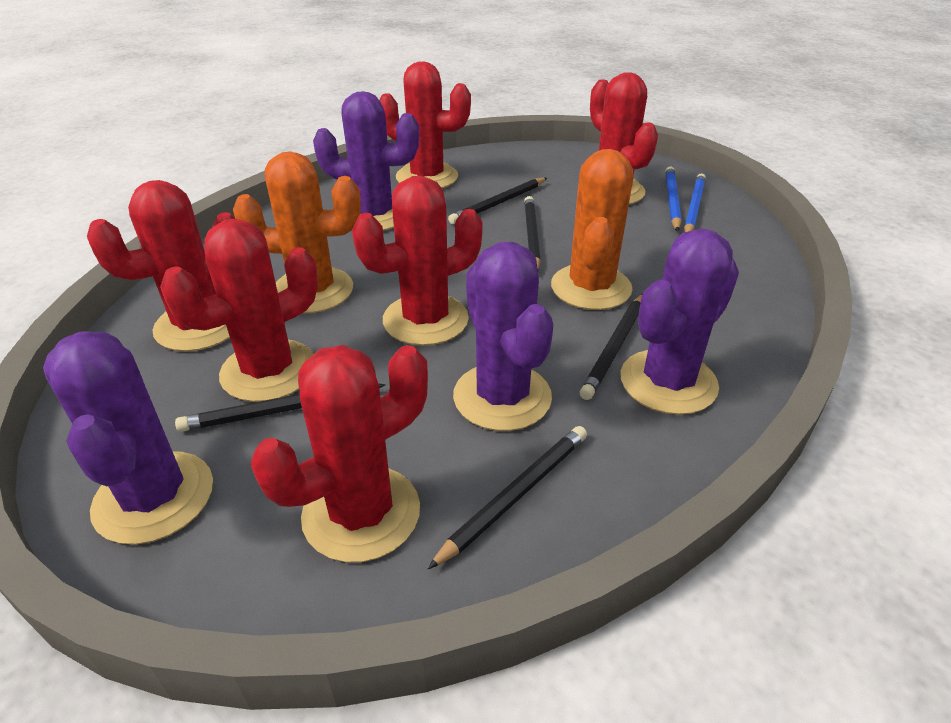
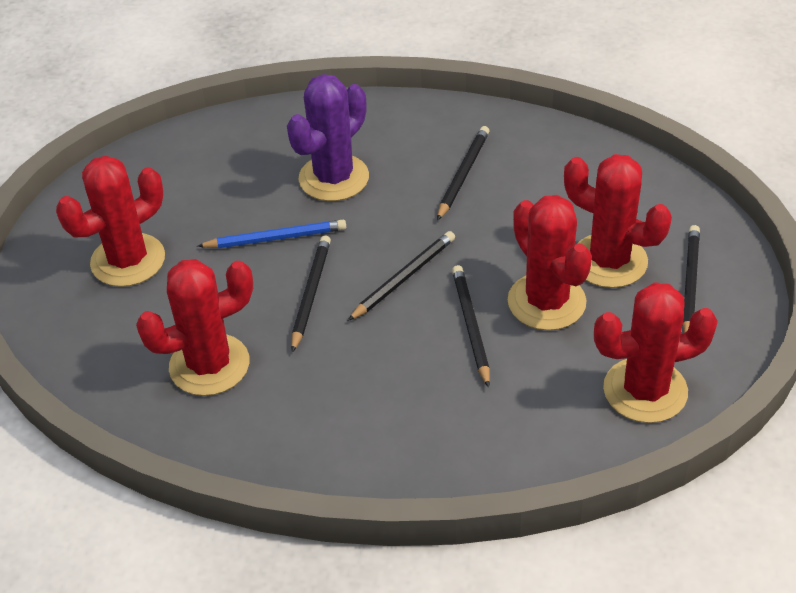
blue pencil: 2 -> 1
orange cactus: 2 -> 0
purple cactus: 4 -> 1
red cactus: 6 -> 5

